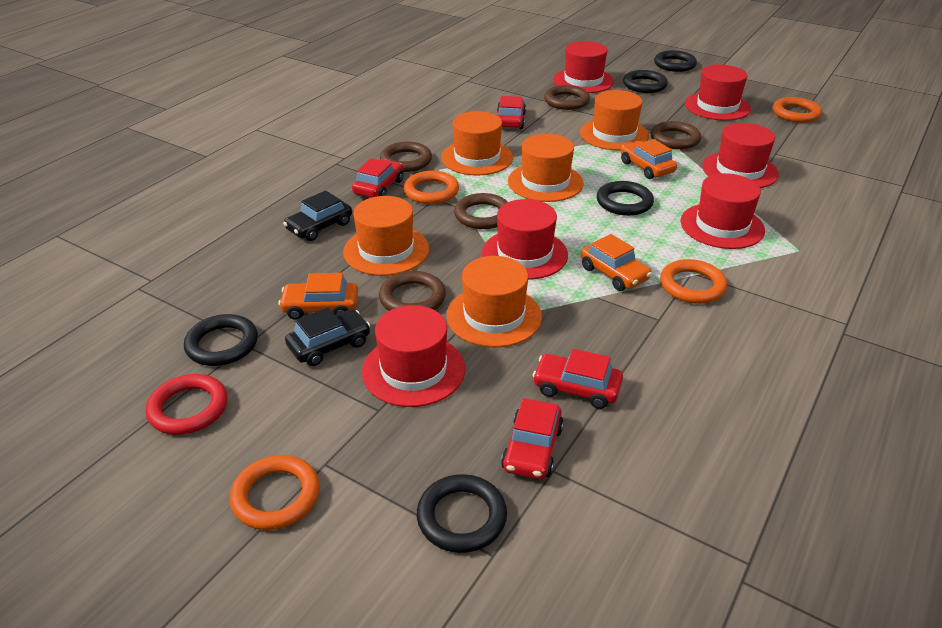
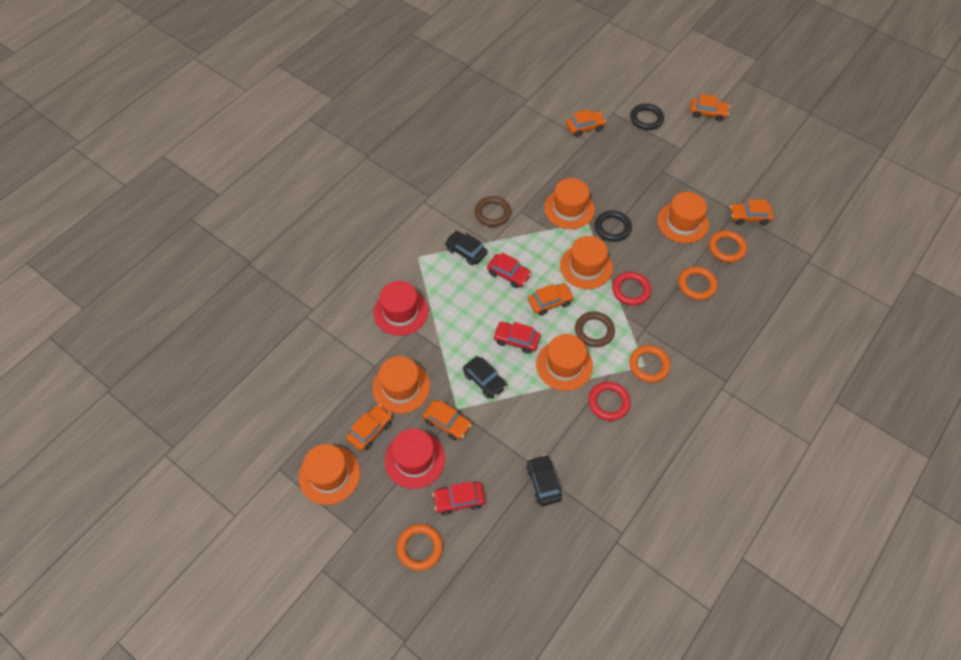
black car: 2 -> 3
black ring: 5 -> 2
brown ring: 5 -> 2
orange car: 3 -> 6
orange hat: 5 -> 6
red car: 4 -> 3
red hat: 6 -> 2
red ring: 1 -> 2

